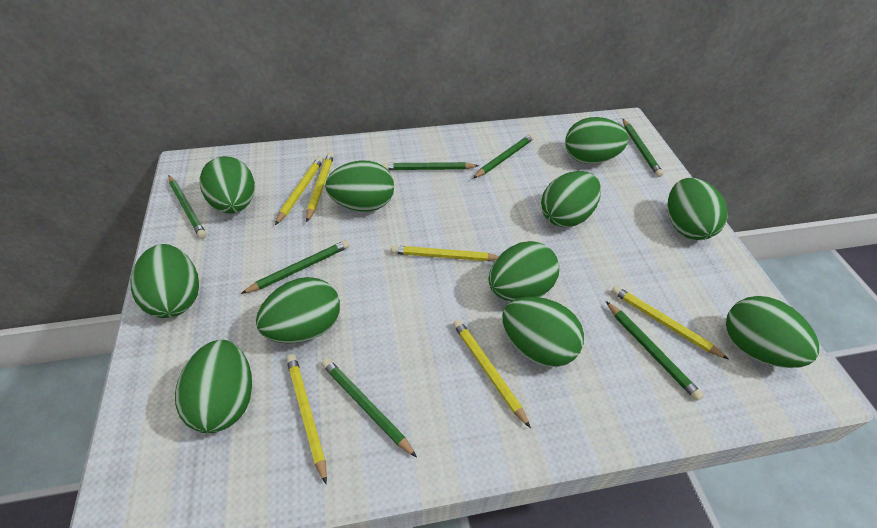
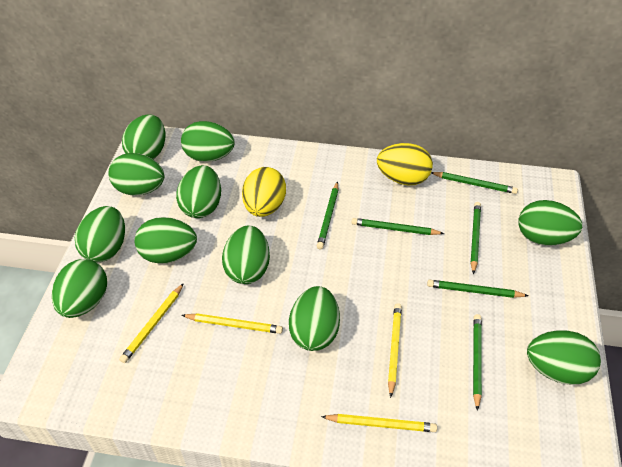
green pencil: 7 -> 6
yellow egg: 0 -> 2
yellow pencil: 6 -> 4

